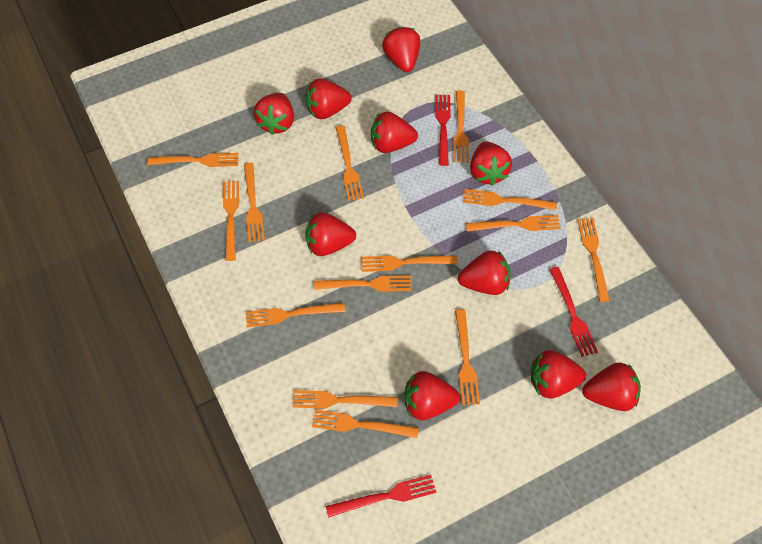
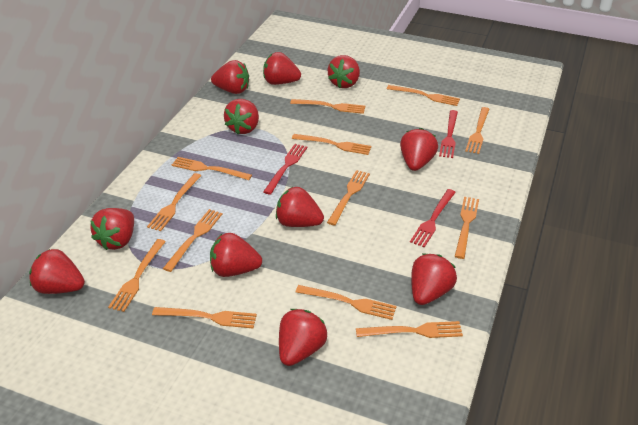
orange fork: 14 -> 13
red strawberry: 10 -> 11

